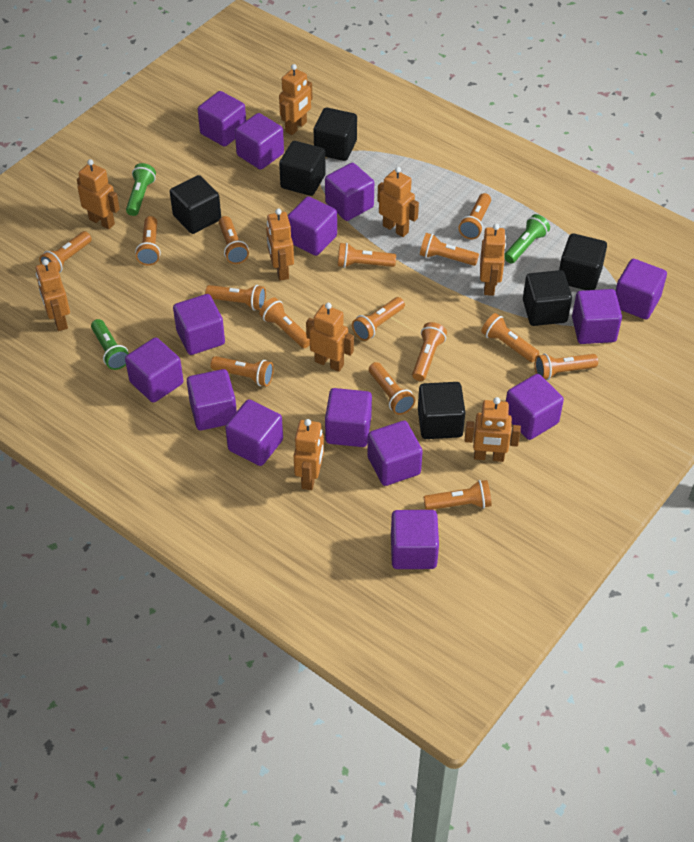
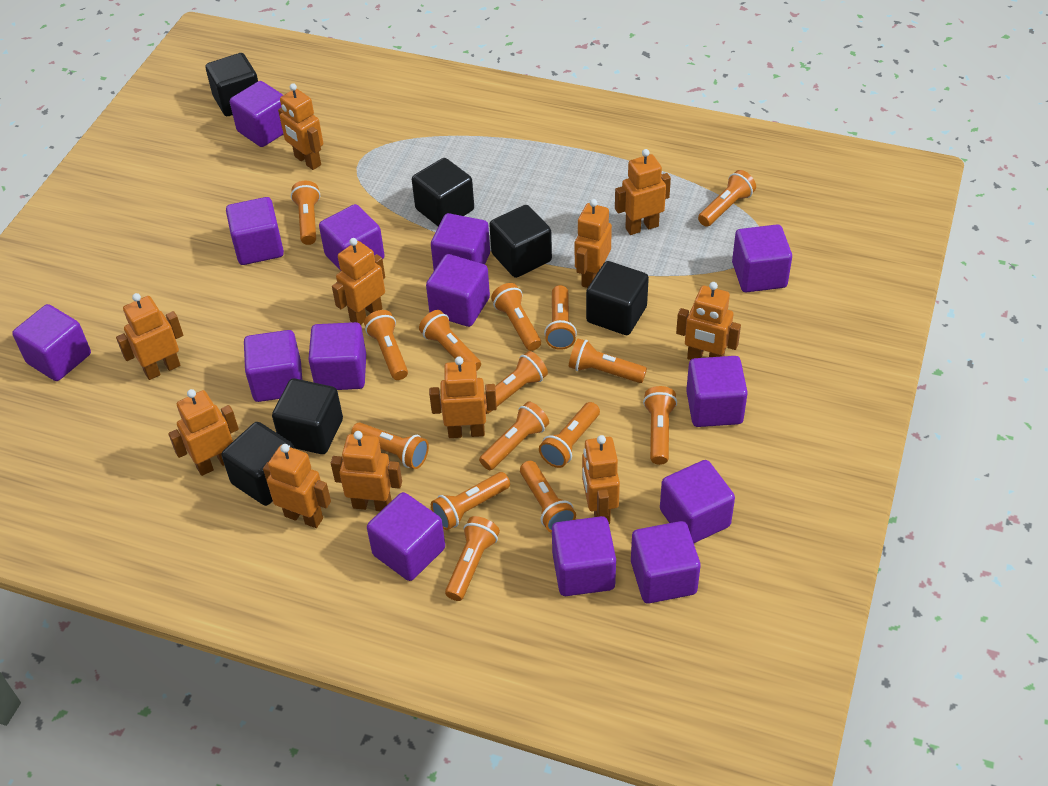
green flashlight: 3 -> 0
orange robot: 9 -> 11

